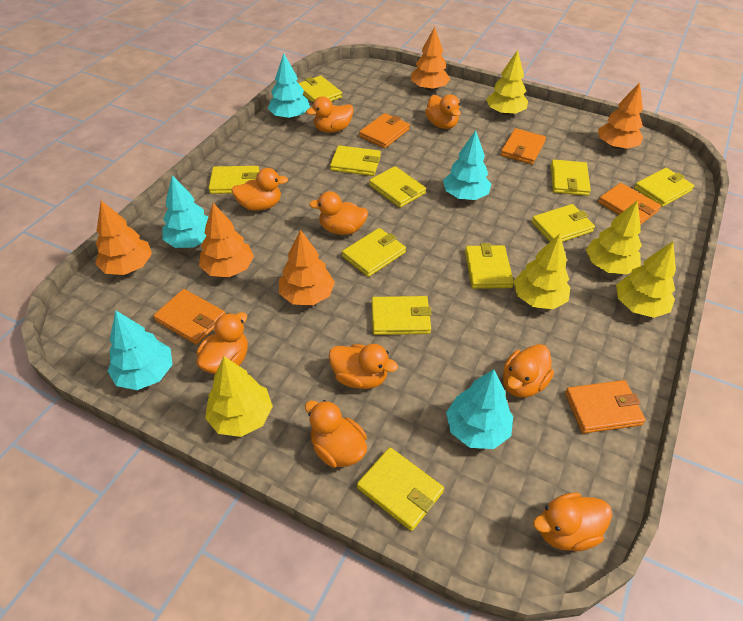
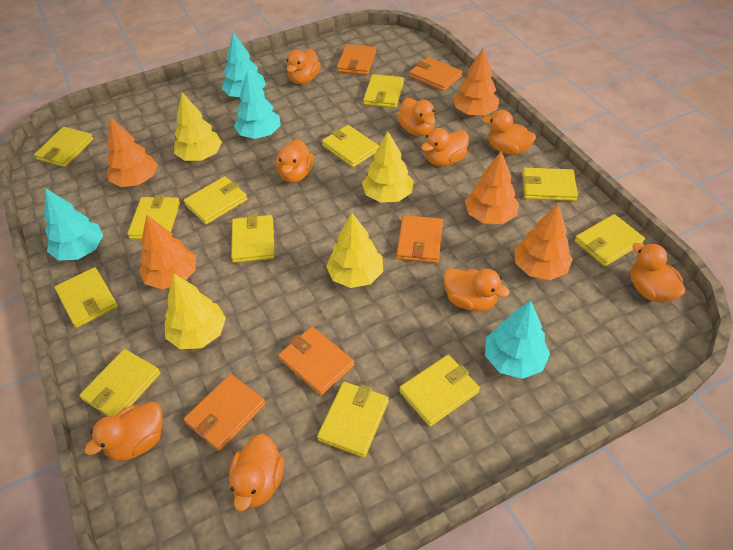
turquoise tree: 5 -> 4
yellow tree: 5 -> 4
yellow wallet: 11 -> 12

